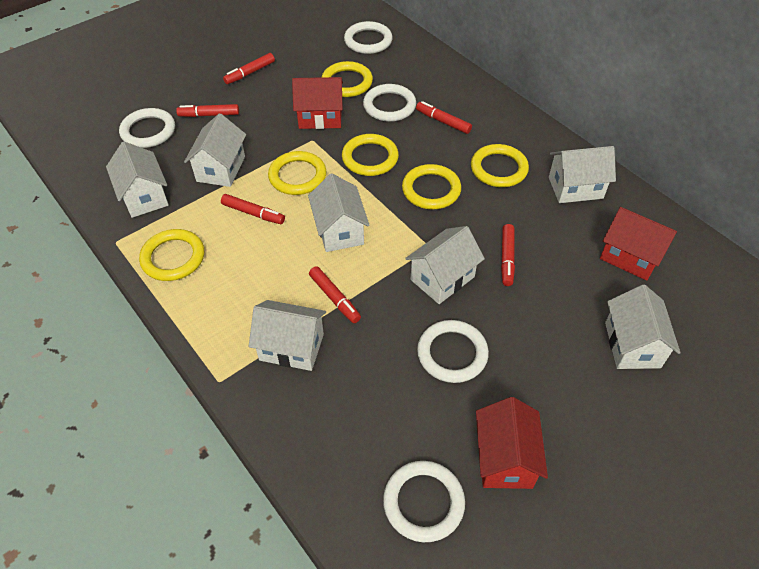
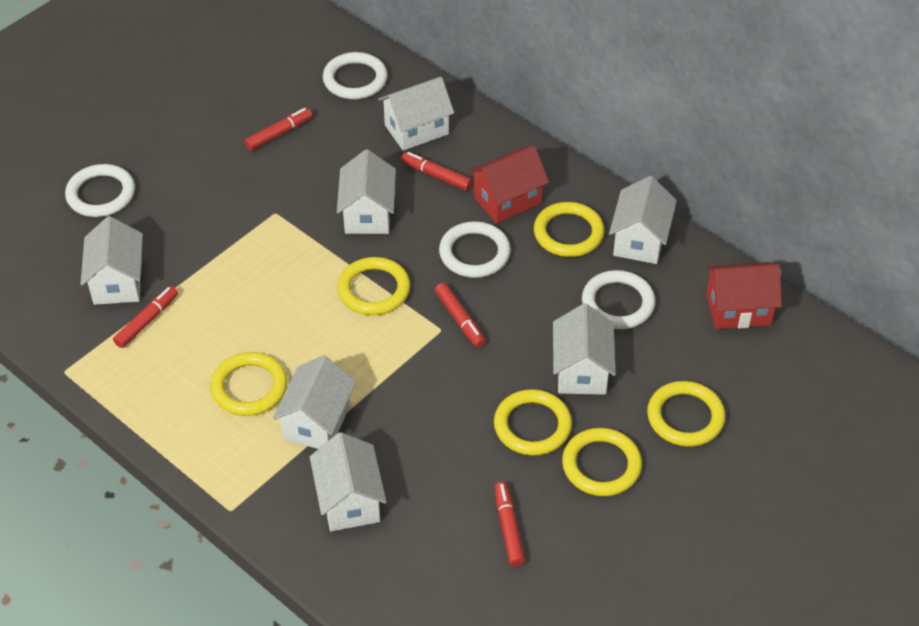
red house: 3 -> 2
red marker: 6 -> 5
white ring: 5 -> 4

